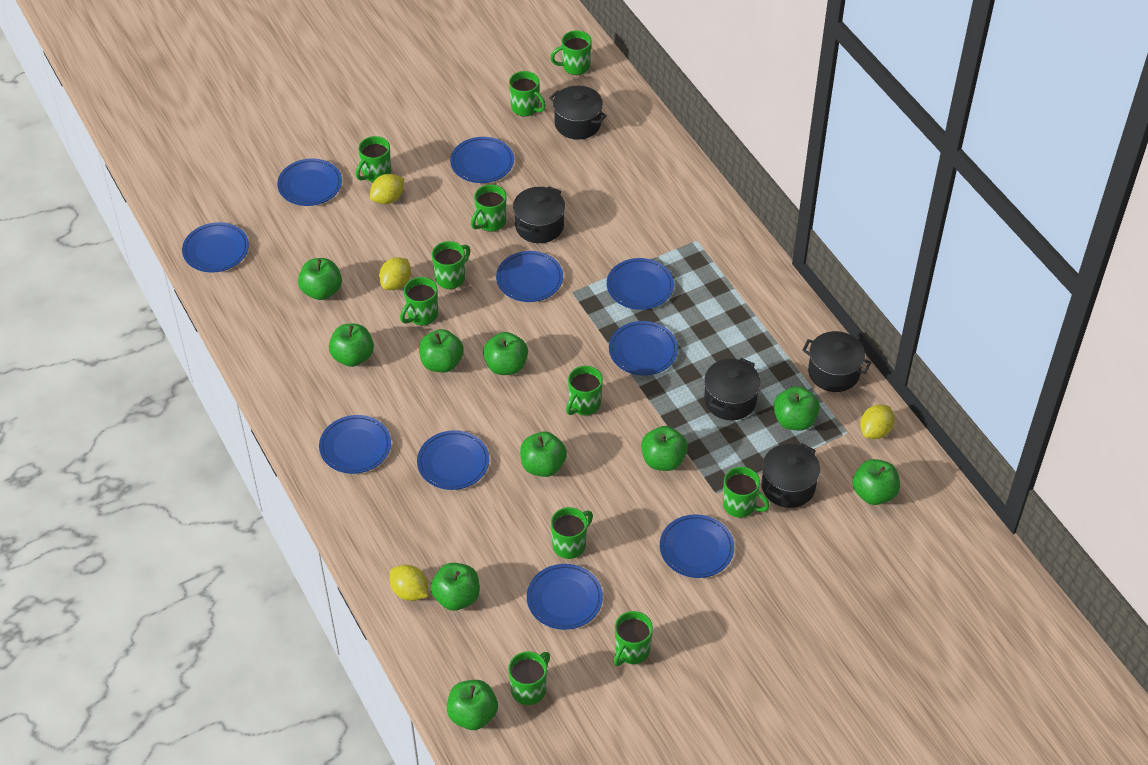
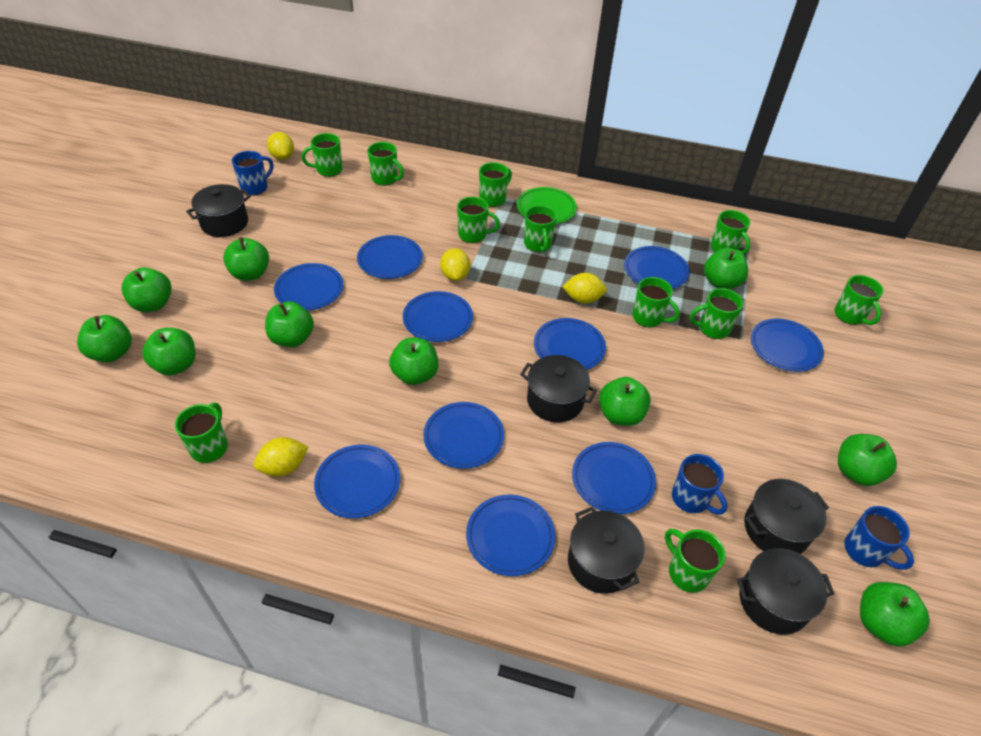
blue mug: 0 -> 3
green plate: 0 -> 1

